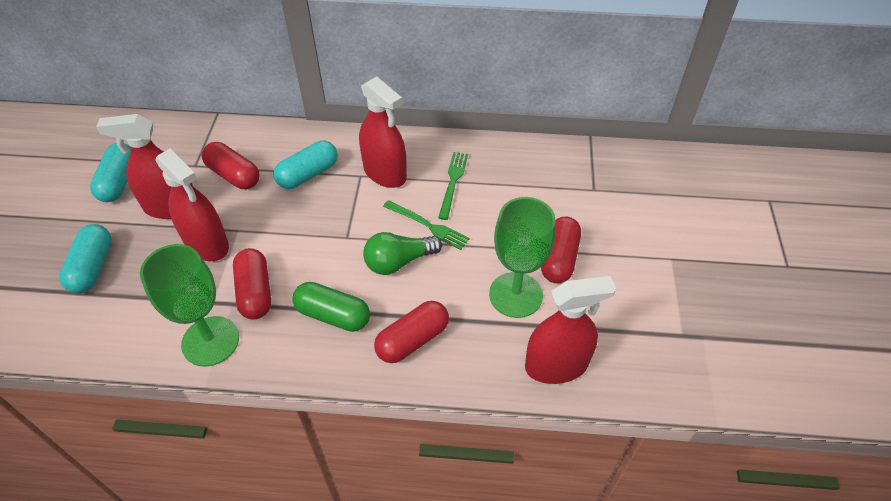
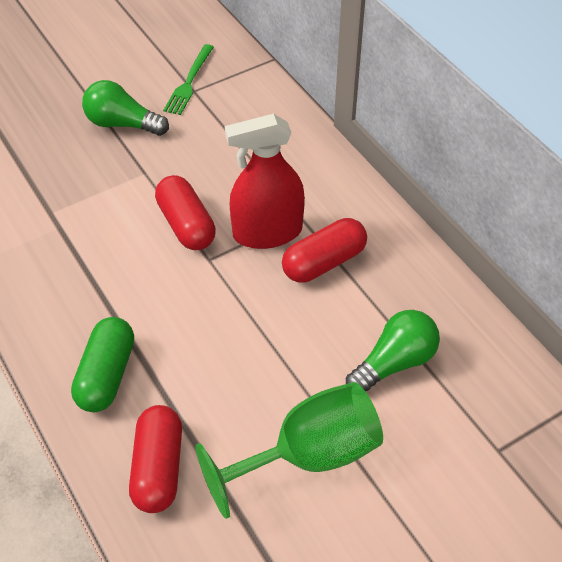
green fork: 2 -> 1
green goblet: 2 -> 1
green light bulb: 1 -> 2
red capsule: 4 -> 3
red spray bottle: 4 -> 1
turquoise capsule: 3 -> 0

